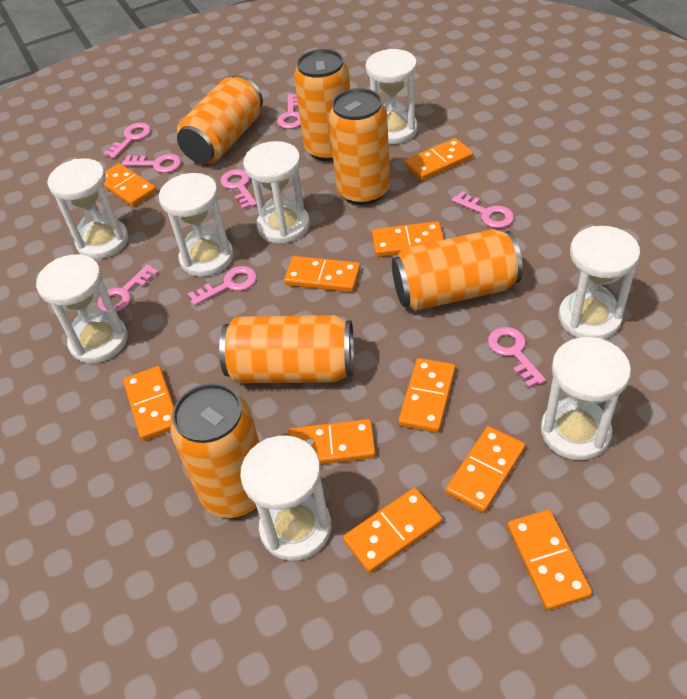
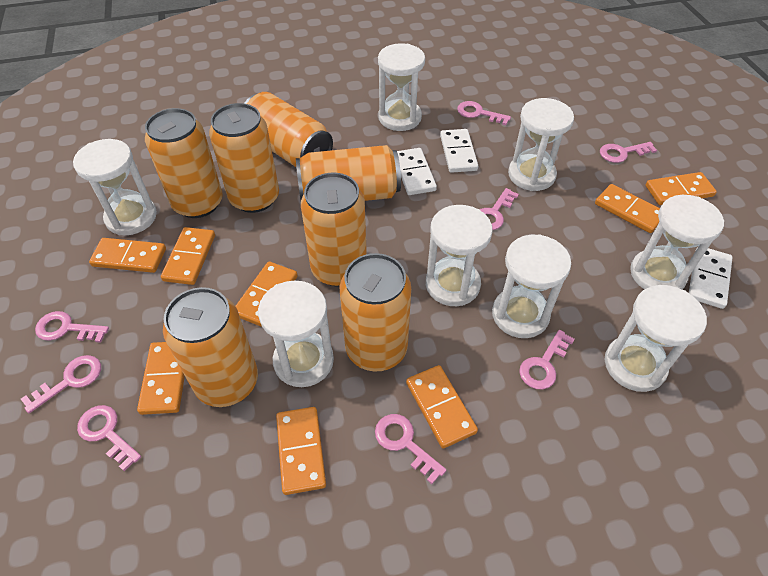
orange can: 6 -> 7
orange domino: 10 -> 8
white domino: 0 -> 3

